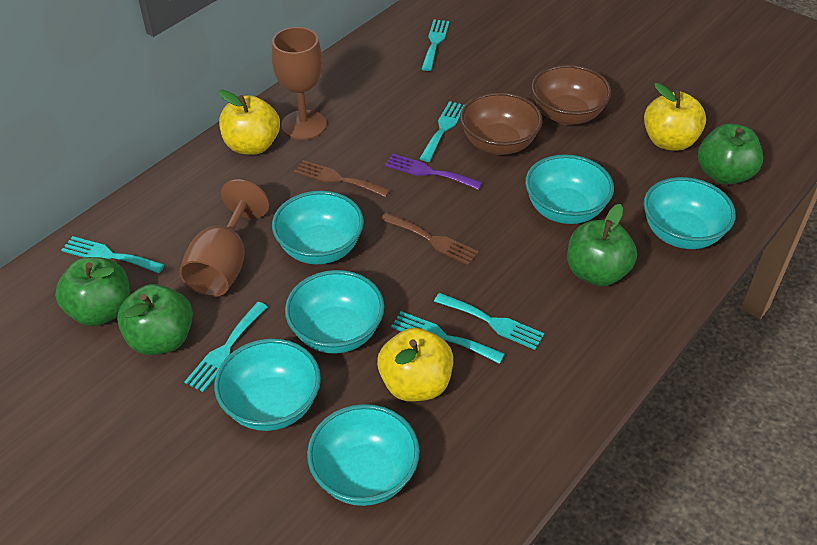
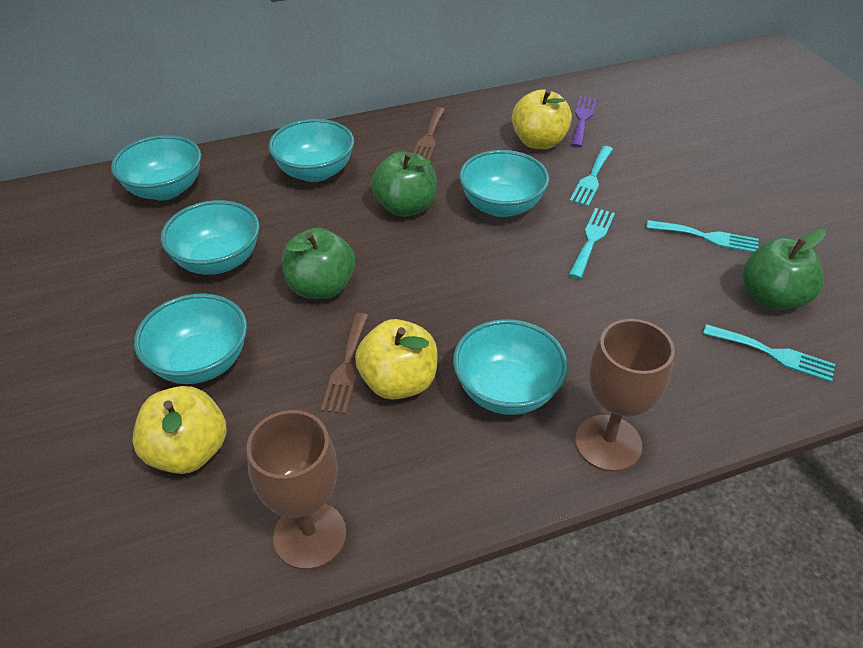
brown bowl: 2 -> 0
green apple: 4 -> 3
turquoise fork: 6 -> 4

